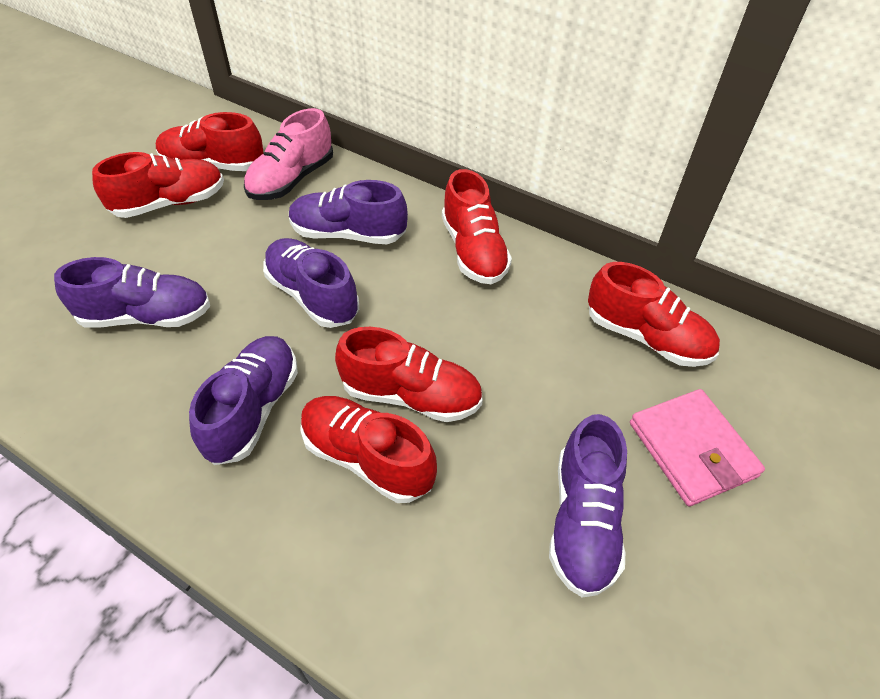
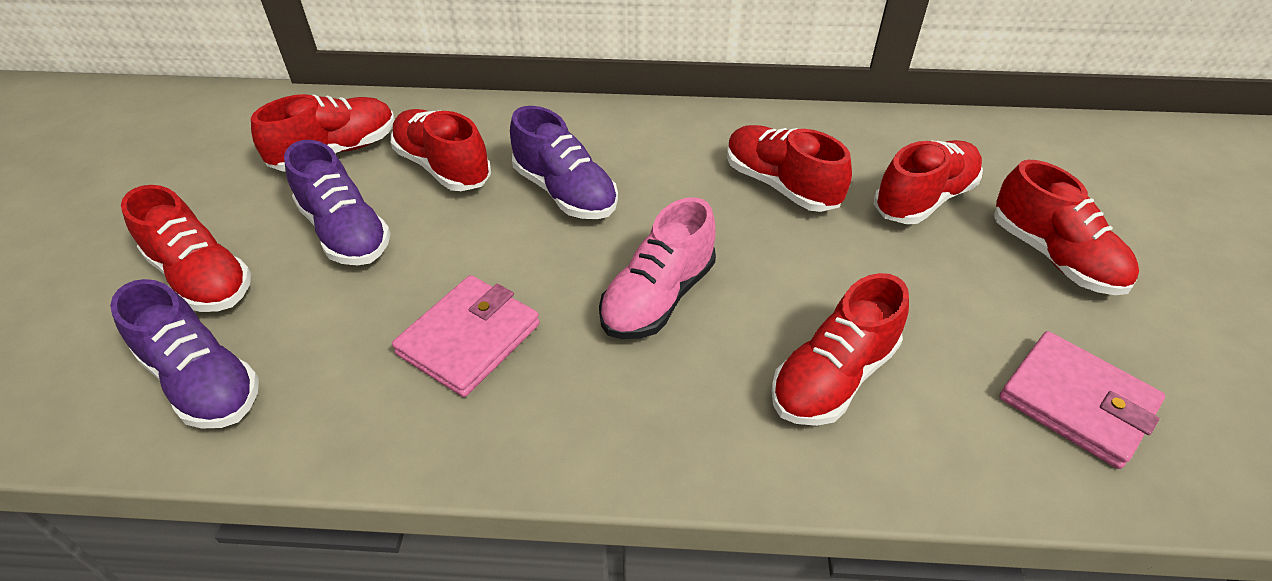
pink wallet: 1 -> 2
purple shoe: 5 -> 3
red shoe: 6 -> 7

